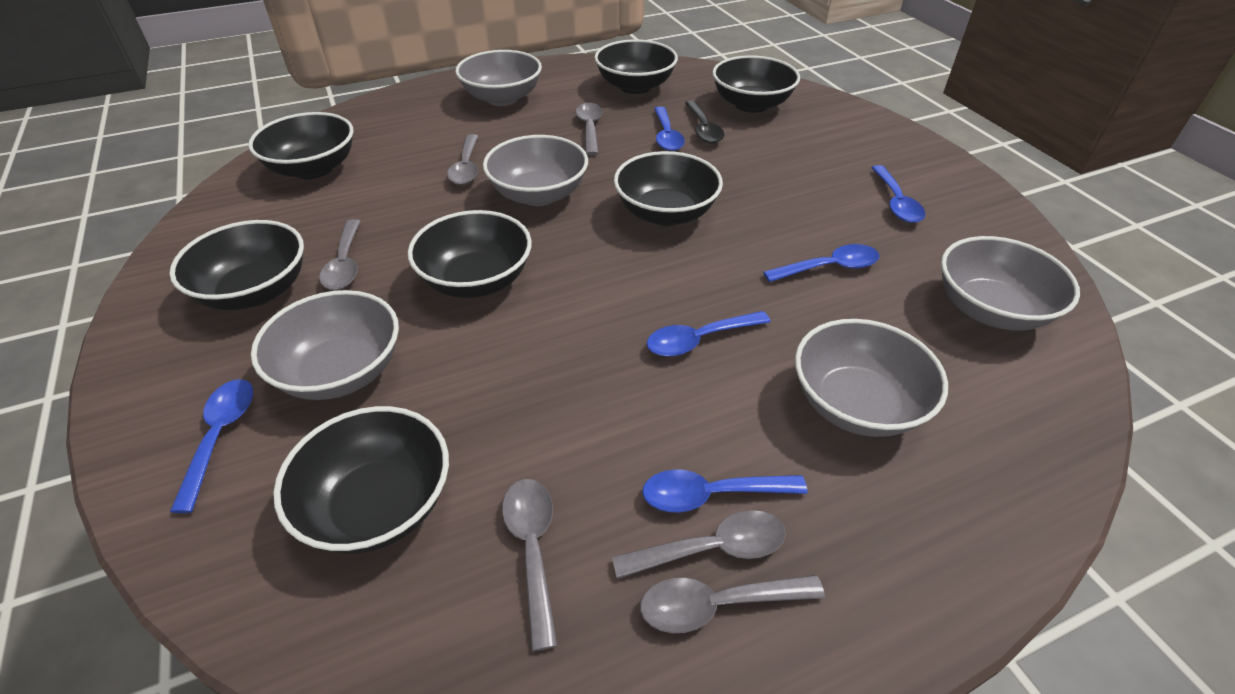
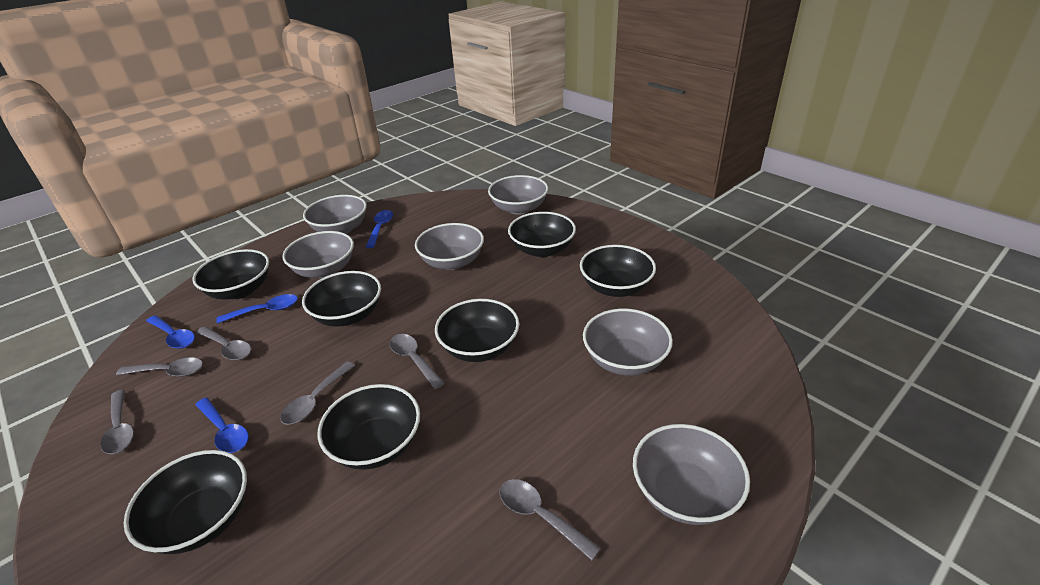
black spoon: 1 -> 0
blue spoon: 6 -> 4
grey bowl: 5 -> 6

